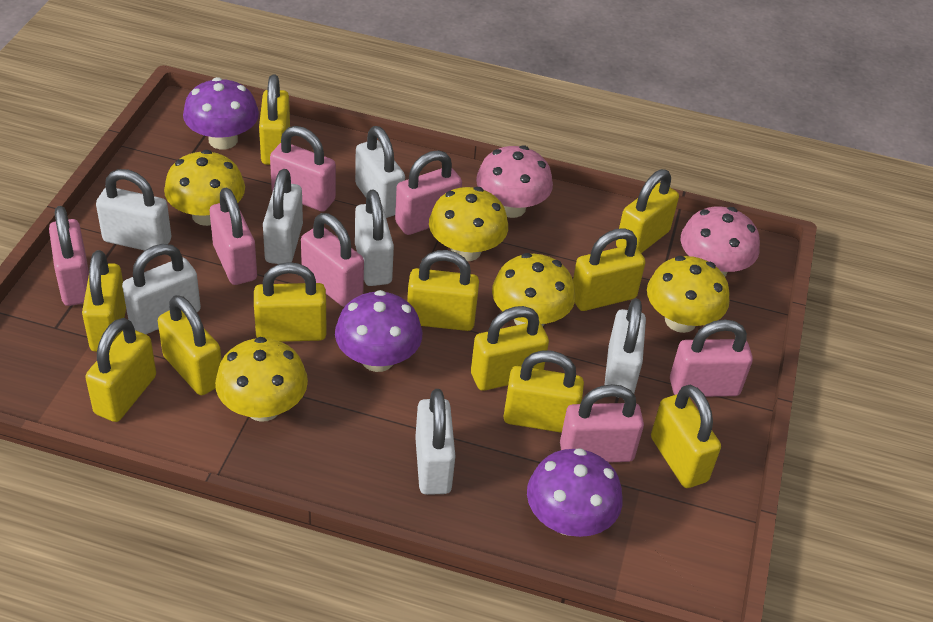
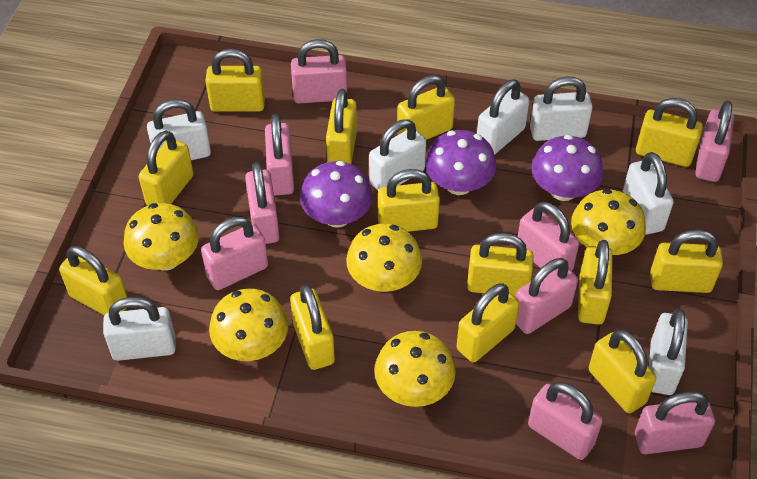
pink mushroom: 2 -> 0
pink padlock: 7 -> 9
yellow padlock: 11 -> 13

